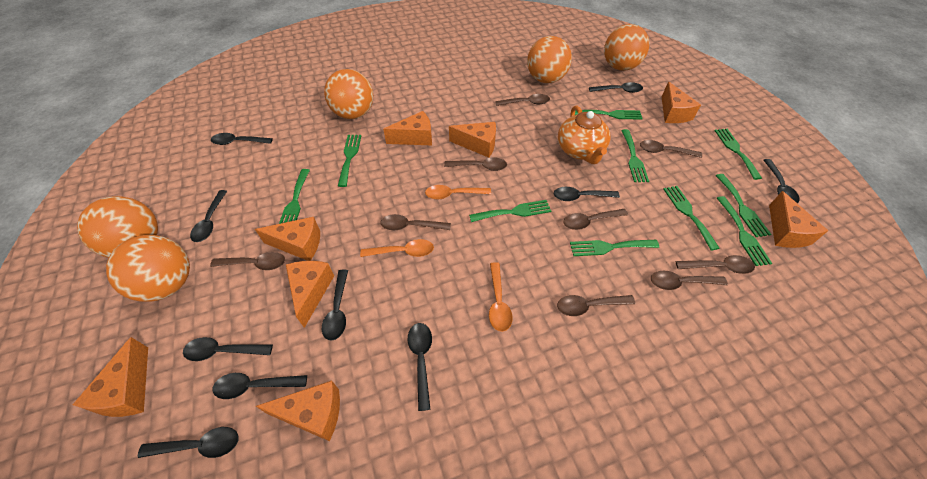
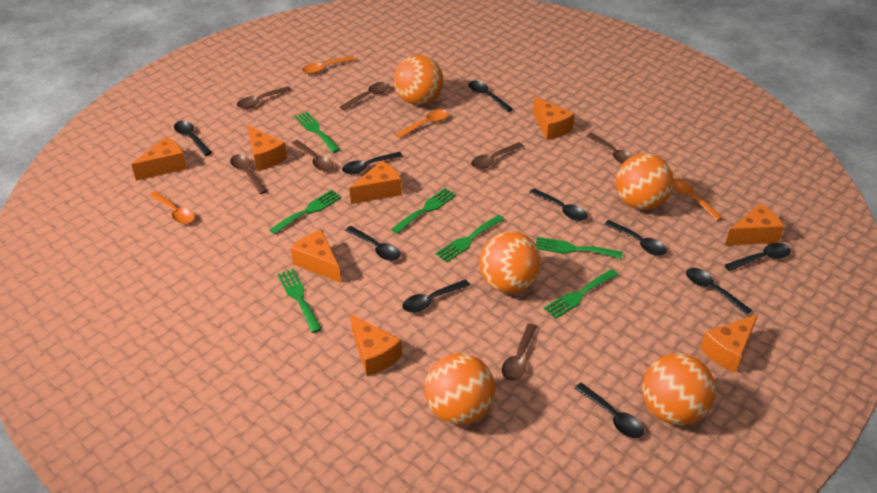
brown spoon: 9 -> 7
green fork: 10 -> 7
orange spoon: 3 -> 4
orange teapot: 1 -> 0

